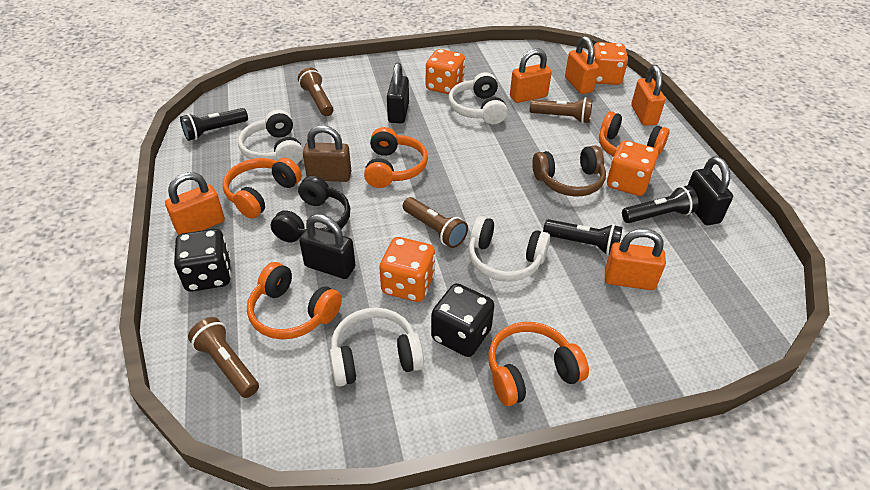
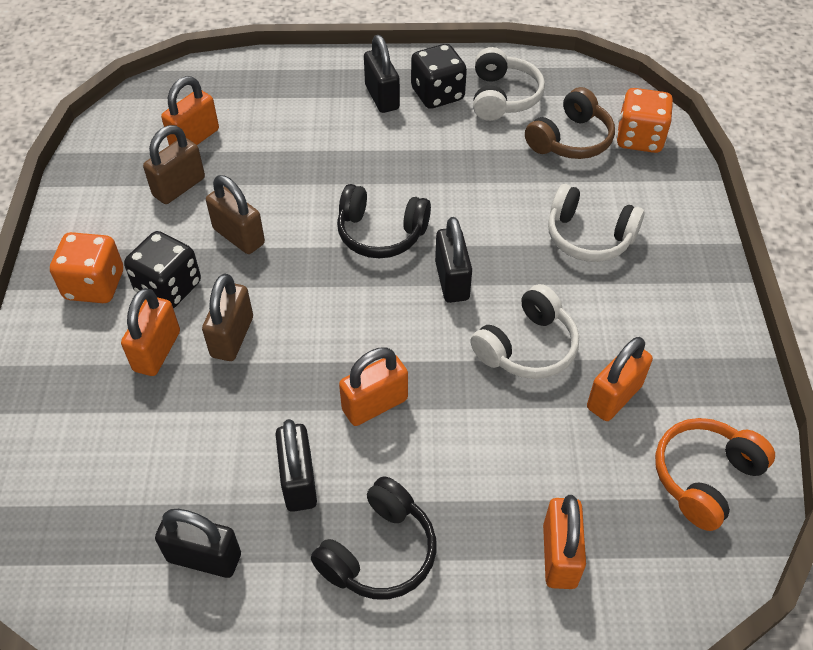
black flashlight: 3 -> 0
black headphones: 1 -> 2
black padlock: 3 -> 4
brown flashlight: 4 -> 0
brown padlock: 1 -> 3
orange dice: 4 -> 2
orange headphones: 5 -> 1
white headphones: 4 -> 3

